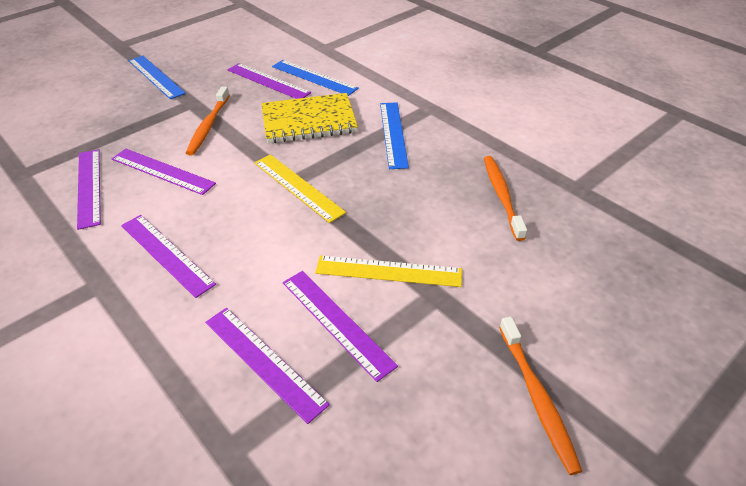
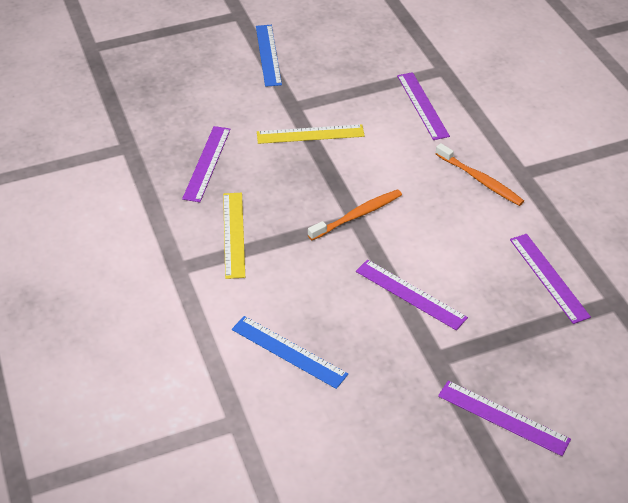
blue ruler: 3 -> 2
orange toothbrush: 3 -> 2
purple ruler: 6 -> 5
yellow notebook: 1 -> 0

